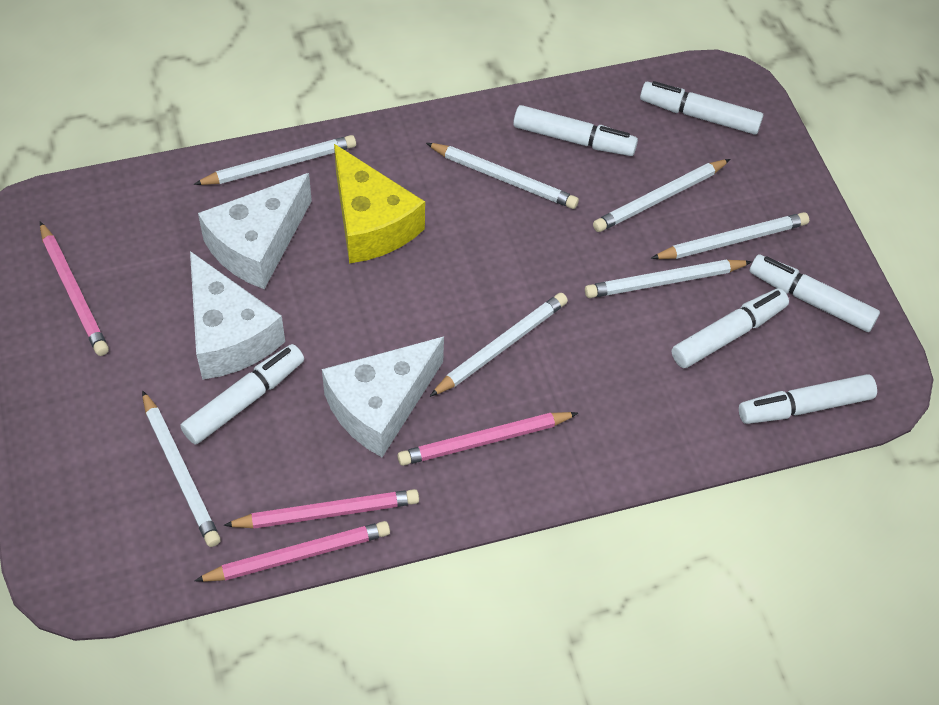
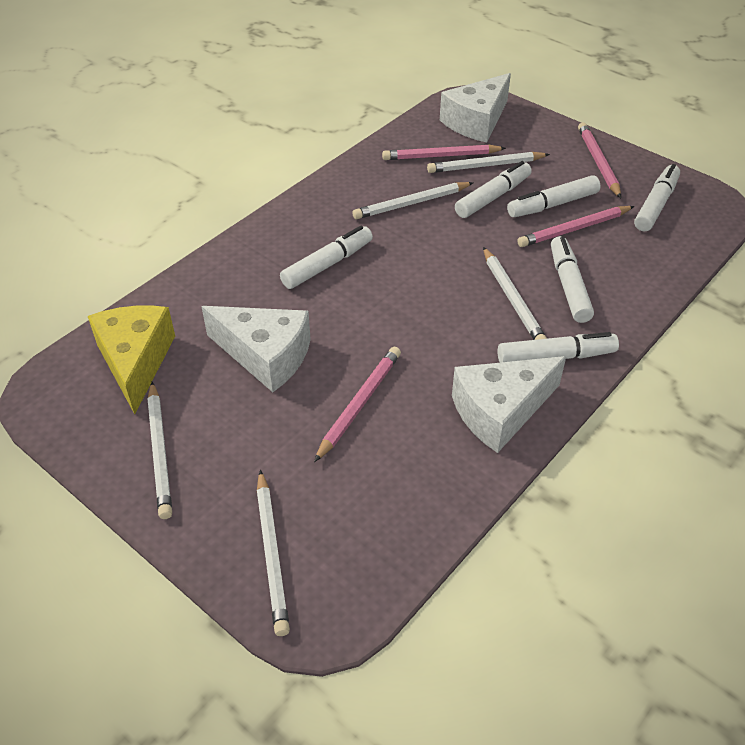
white pencil: 7 -> 5

